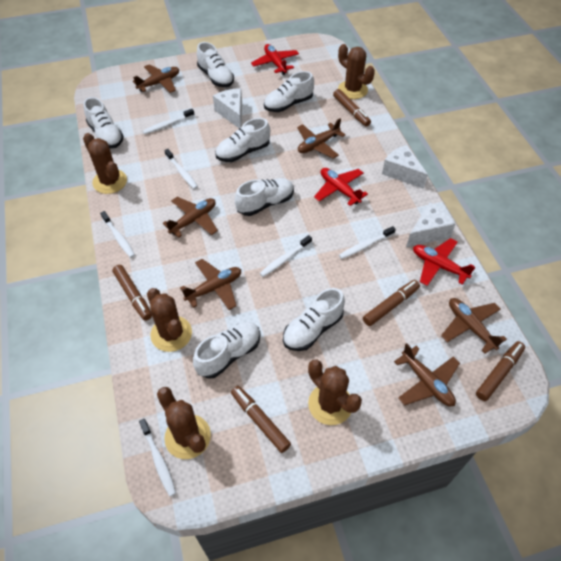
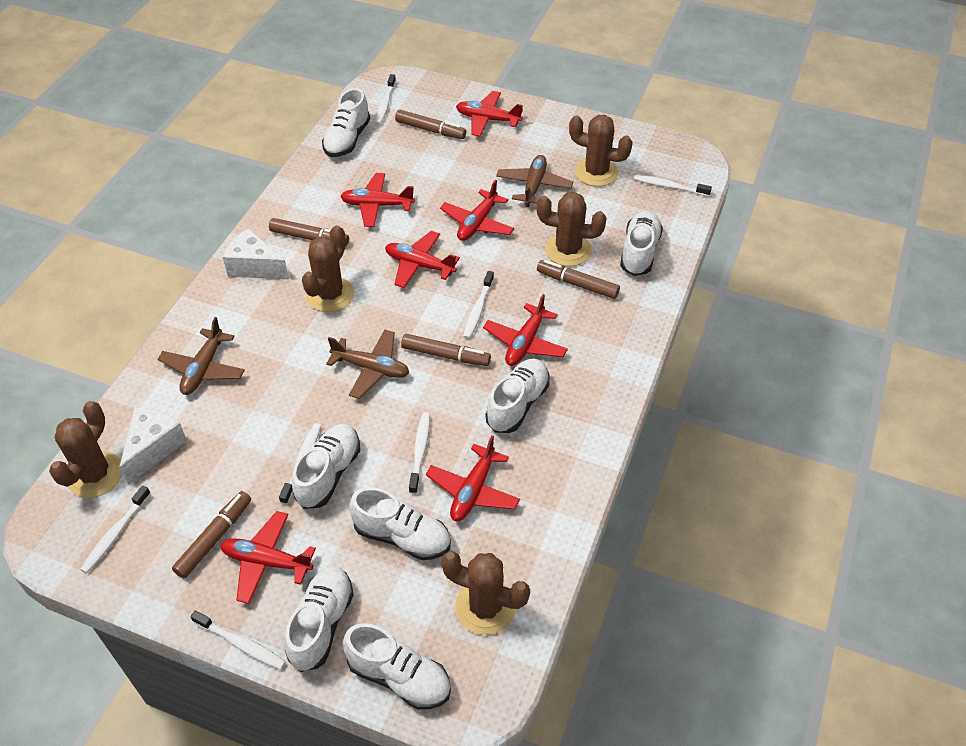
brown plane: 6 -> 3
red plane: 3 -> 7
white cheese: 3 -> 2
white toothbrush: 6 -> 7

